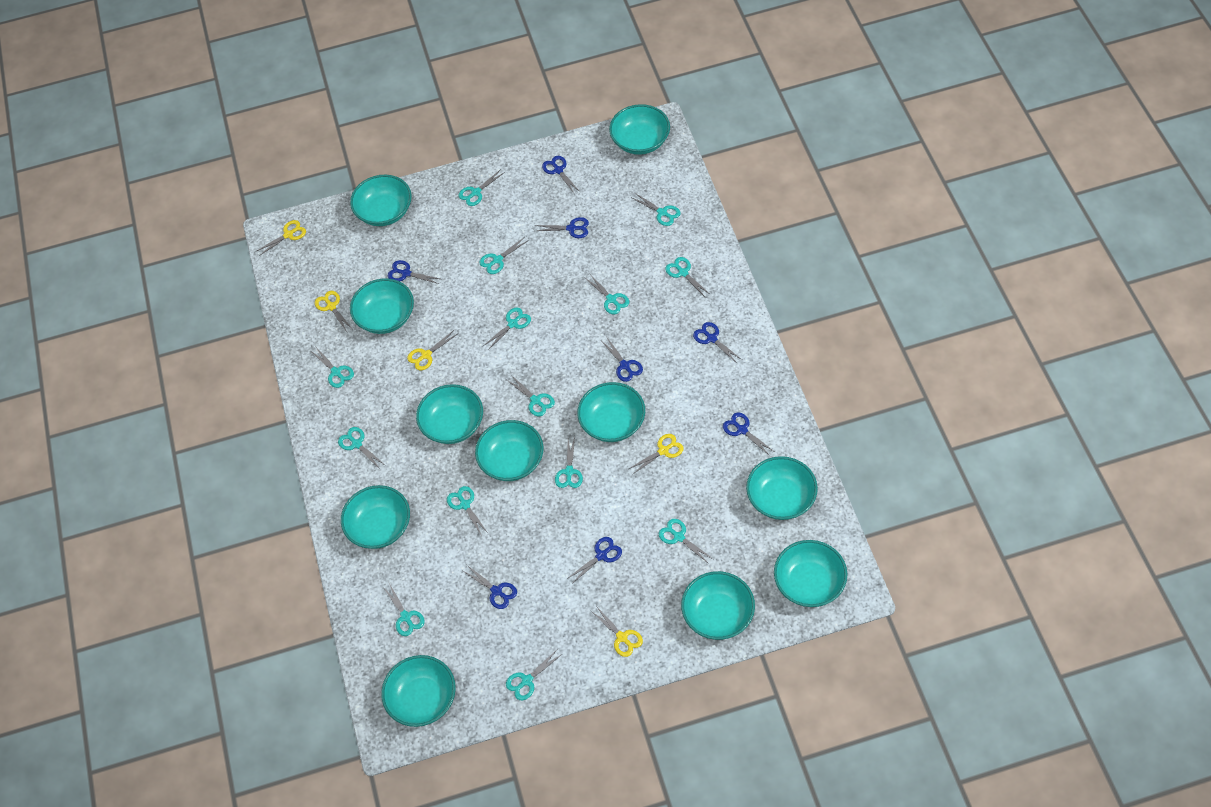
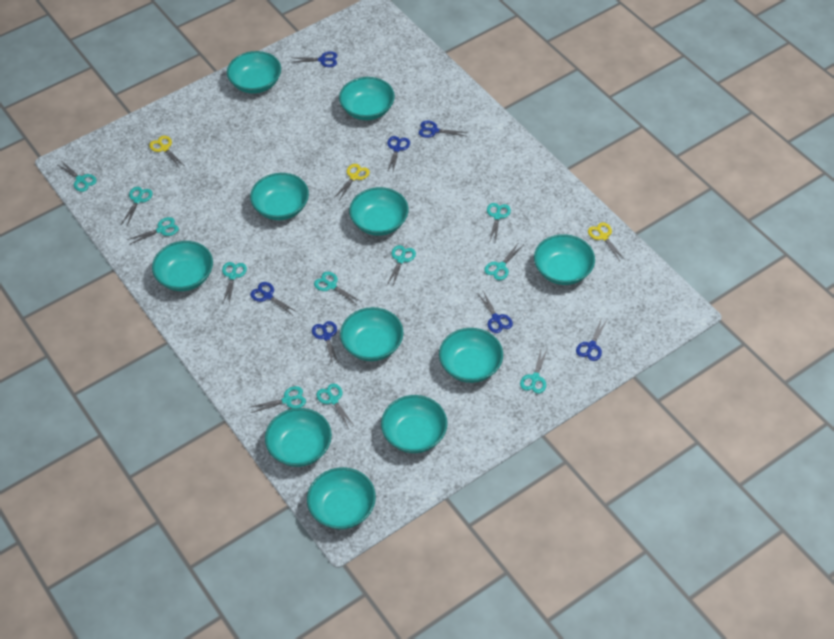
blue scissors: 8 -> 7
turquoise scissors: 14 -> 11
yellow scissors: 5 -> 3

